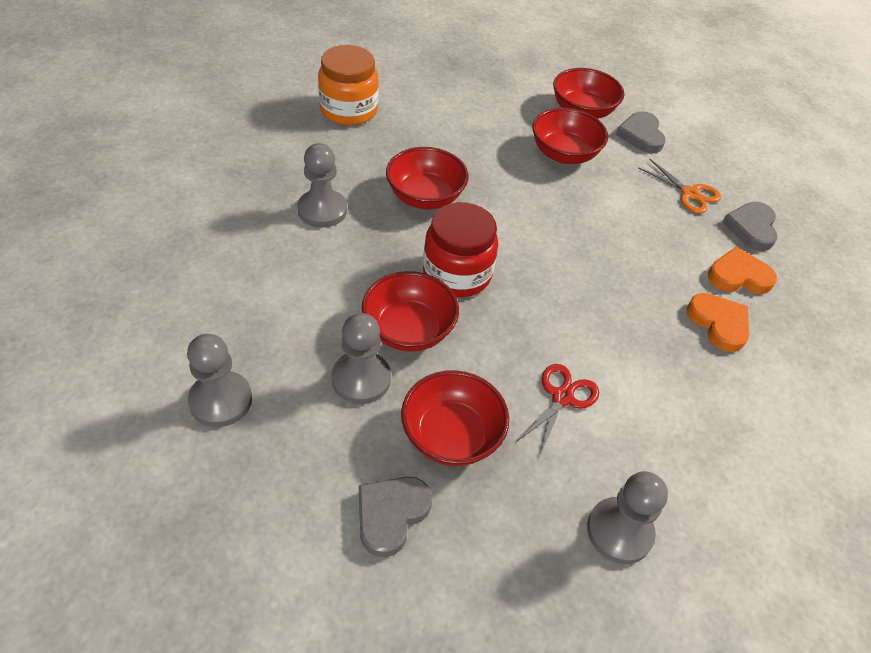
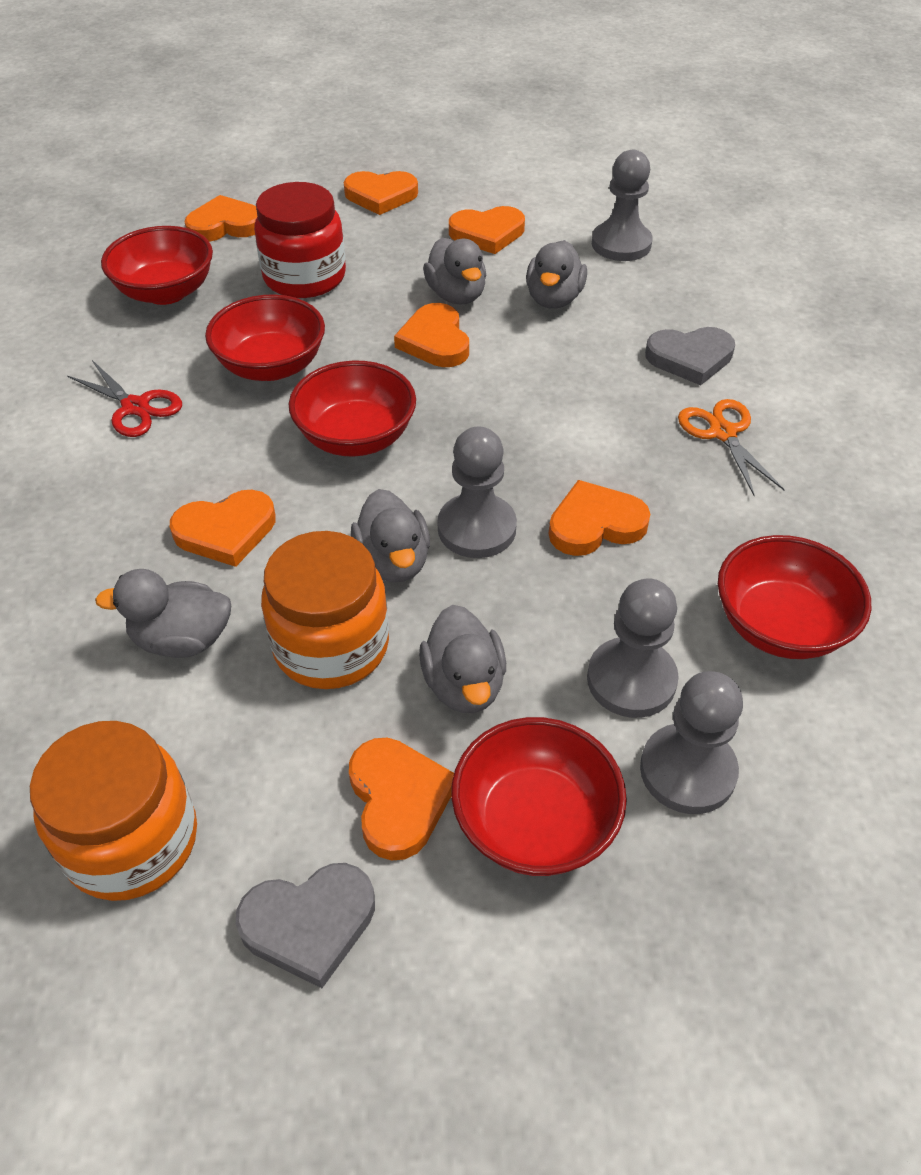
grey duck: 0 -> 5
grey heart: 3 -> 2
orange heart: 2 -> 7
orange jar: 1 -> 2

